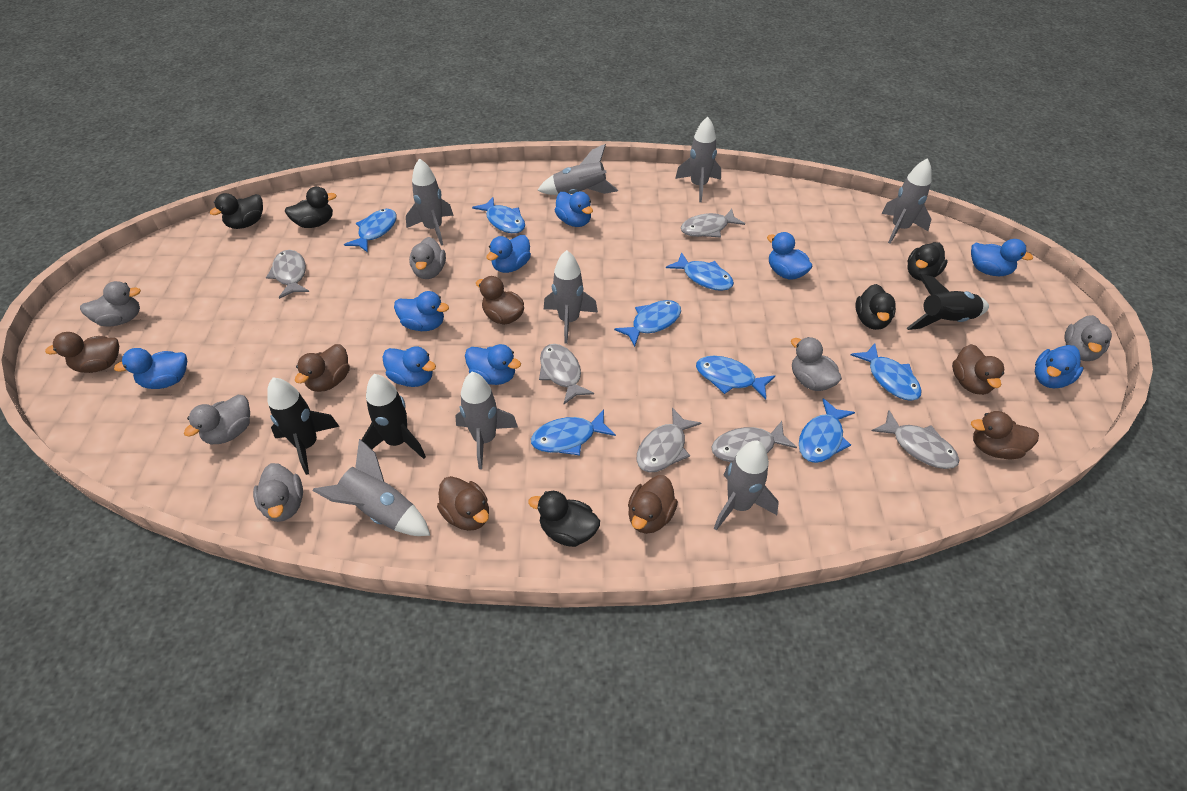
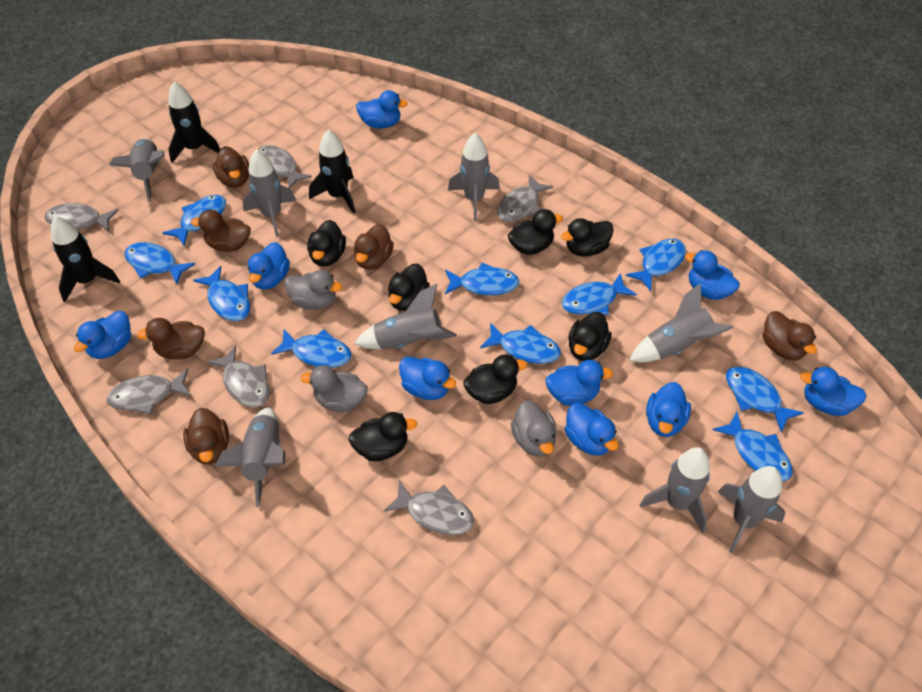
black duck: 5 -> 7
blue fish: 8 -> 10
brown duck: 7 -> 6
grey duck: 6 -> 3

